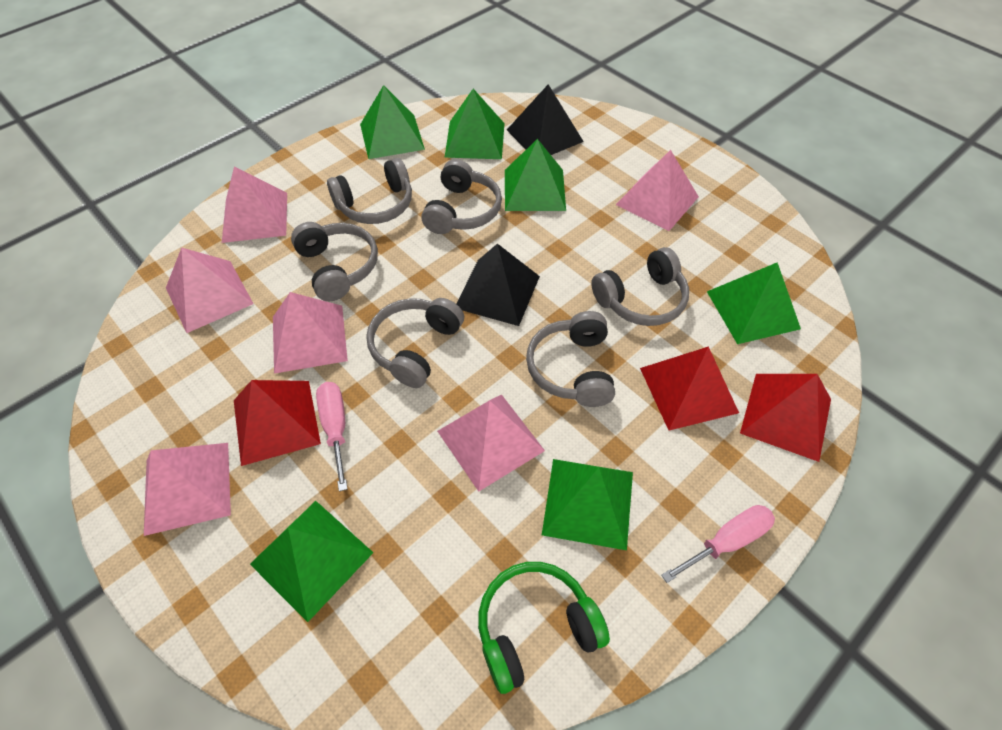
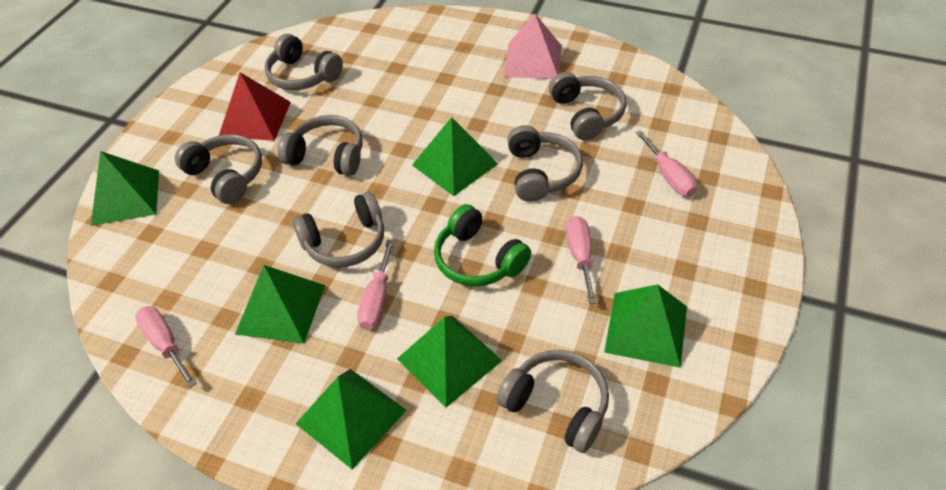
black pyramid: 2 -> 0
grey headphones: 6 -> 7
pink pyramid: 6 -> 1
pink screwdriver: 2 -> 4
red pyramid: 3 -> 1

